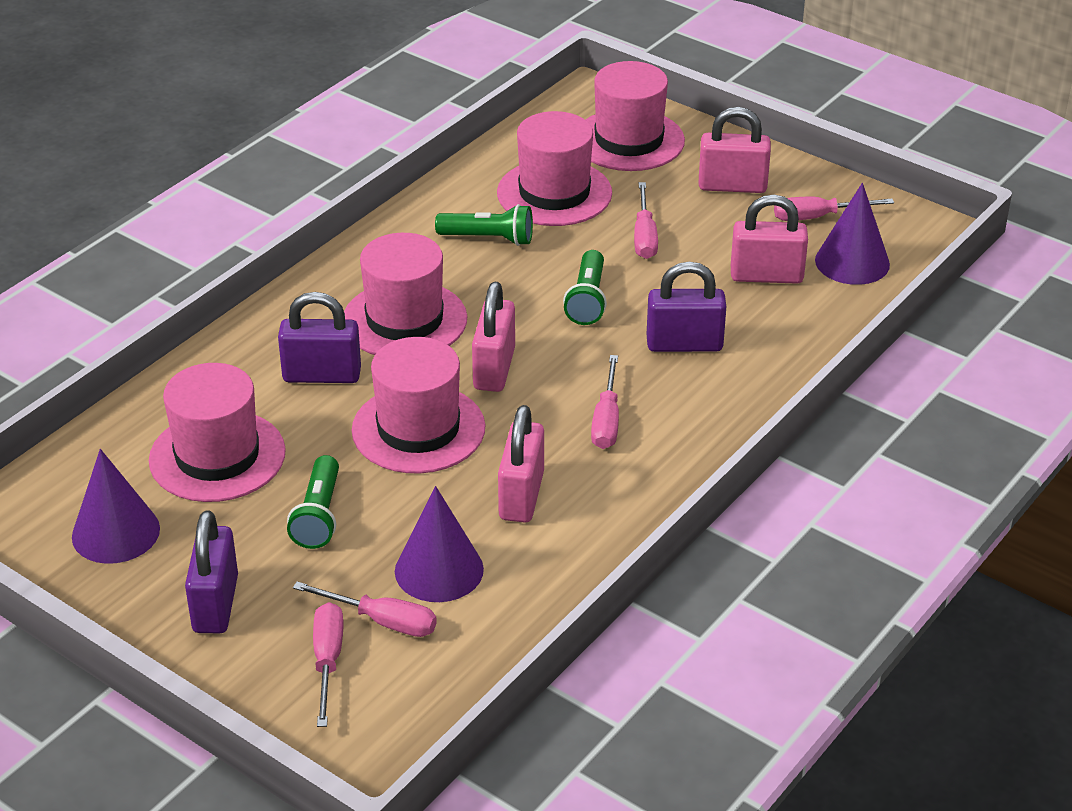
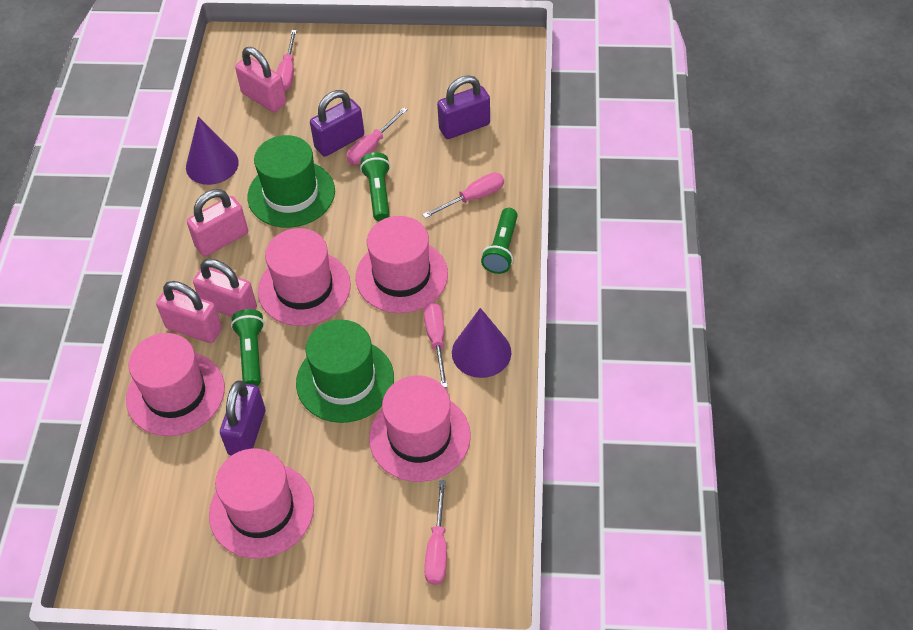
green hat: 0 -> 2
purple cone: 3 -> 2

